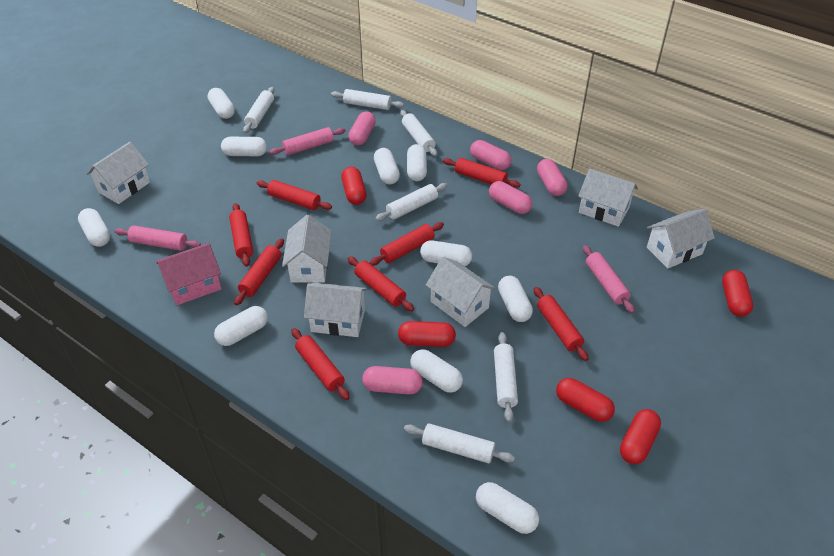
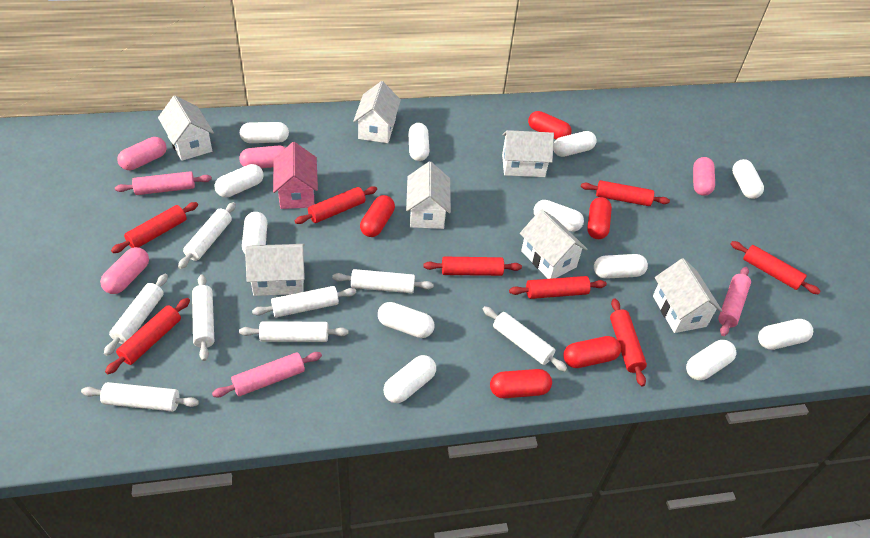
pink capsule: 5 -> 4
white capsule: 10 -> 12
white house: 6 -> 7
white rolling pin: 6 -> 8

